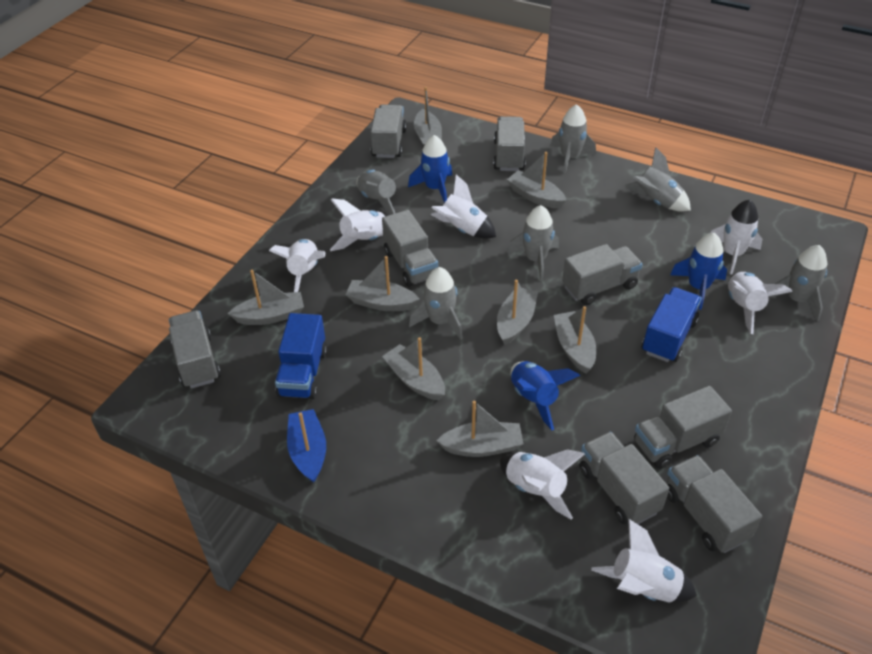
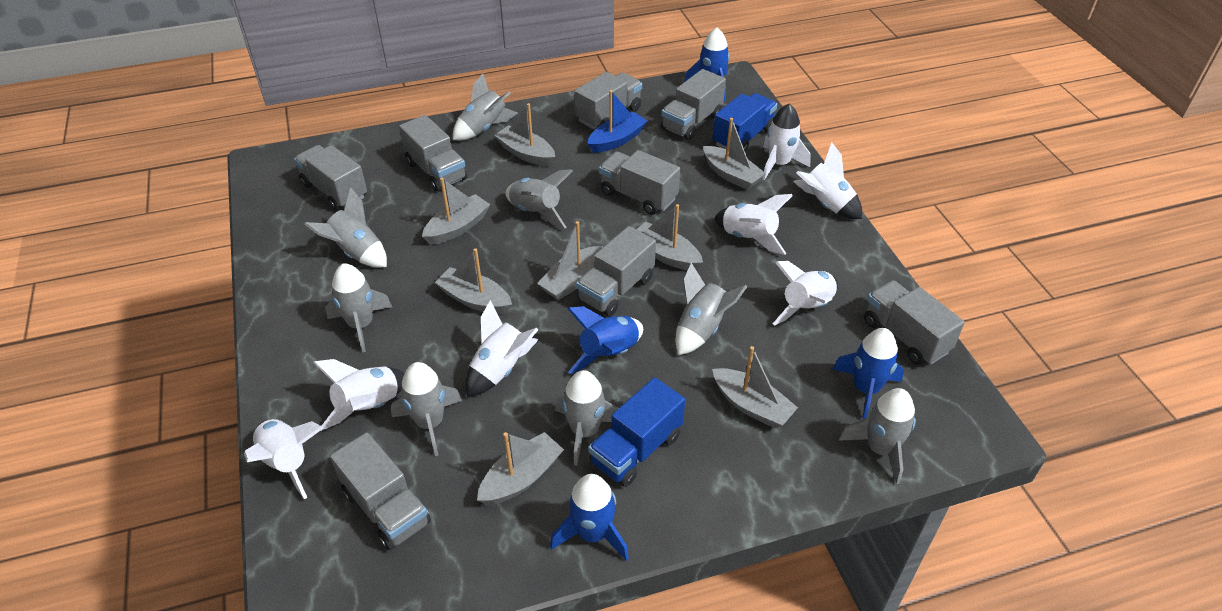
blue rocket: 3 -> 4
grey rocket: 6 -> 8

